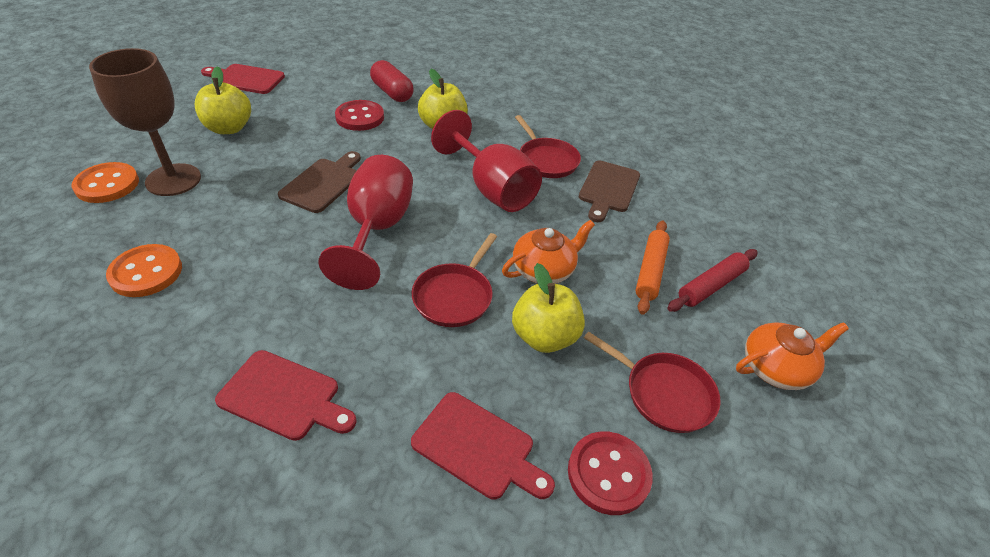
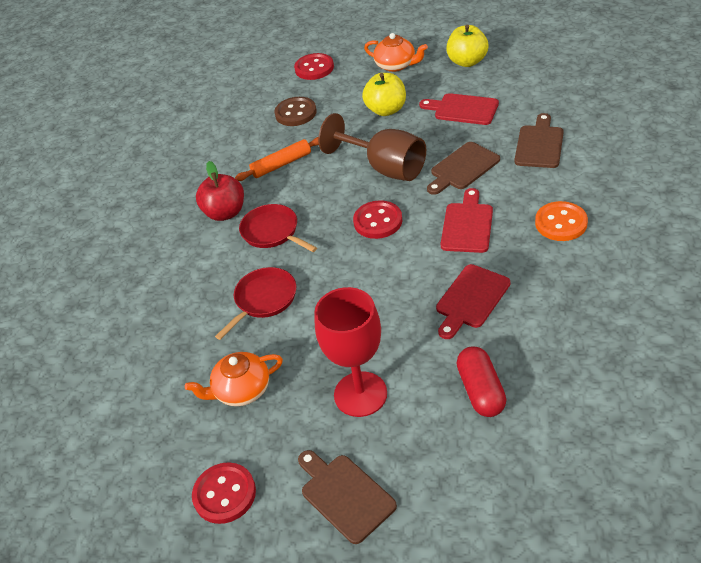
brown button: 0 -> 1
brown cutting board: 2 -> 3
orange button: 2 -> 1
red apple: 0 -> 1
red button: 2 -> 3
red goblet: 2 -> 1
red pan: 3 -> 2
red rolling pin: 1 -> 0
yellow apple: 3 -> 2

